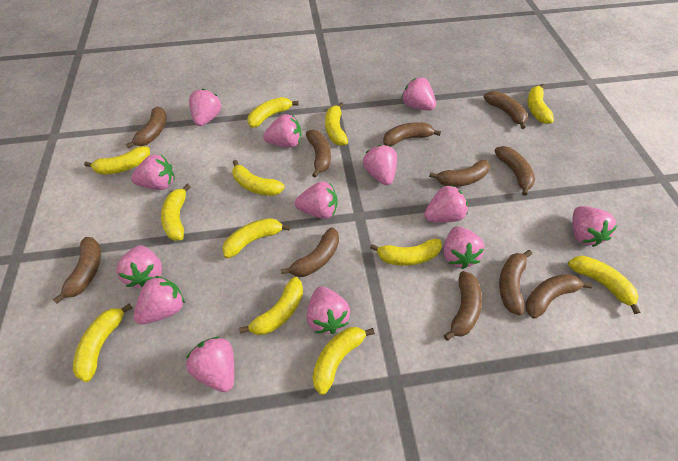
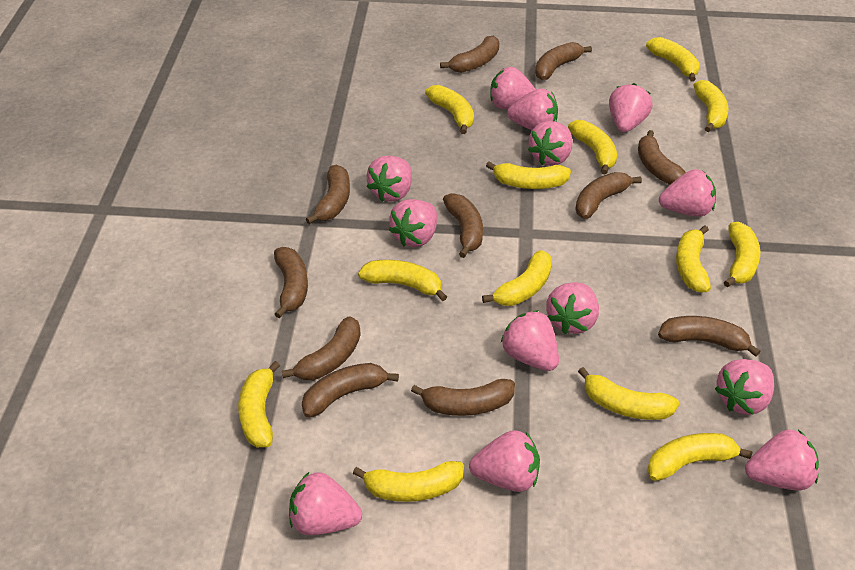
yellow banana: 12 -> 13

